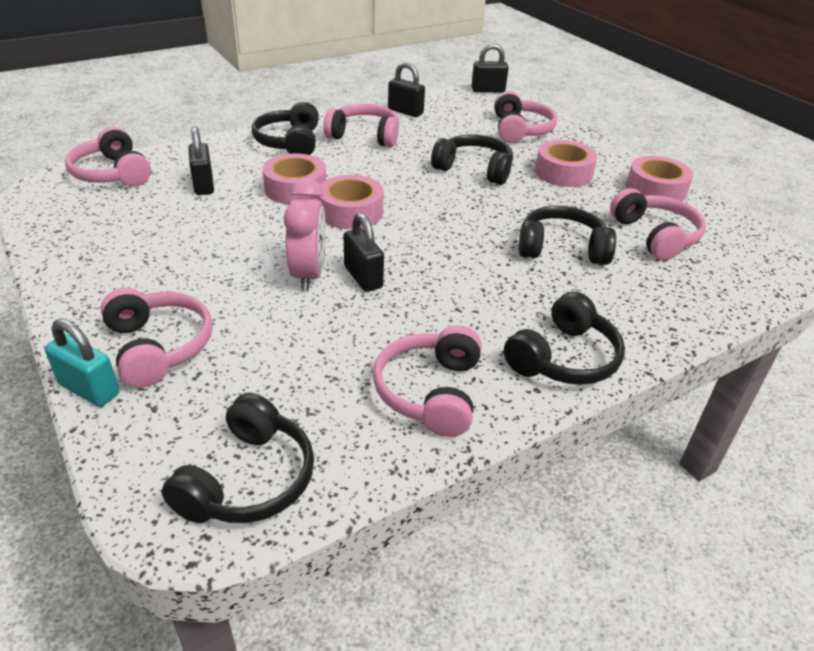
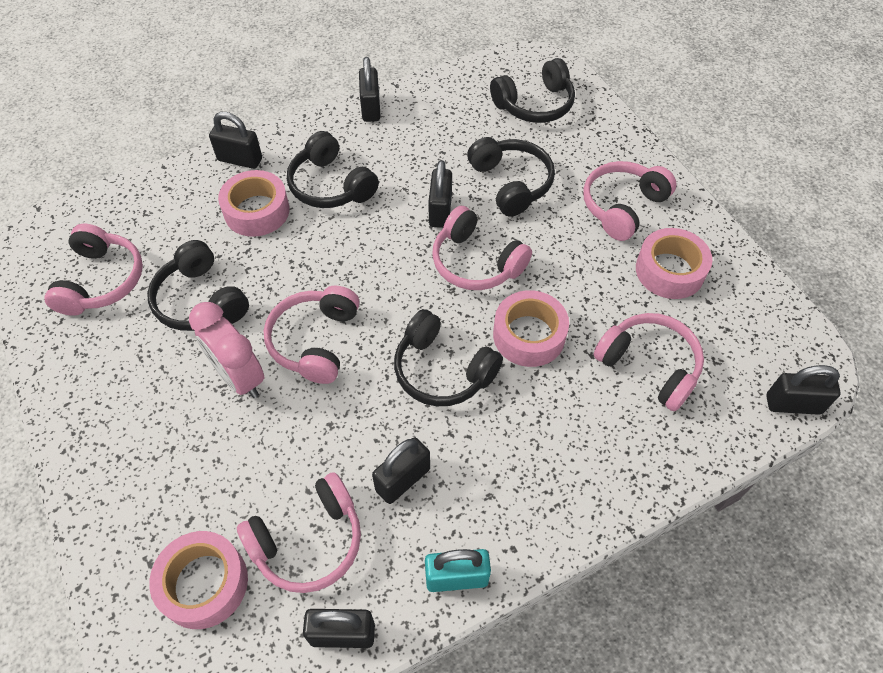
black padlock: 4 -> 6

